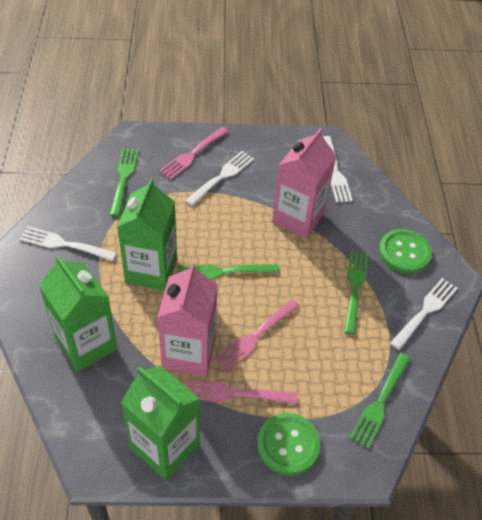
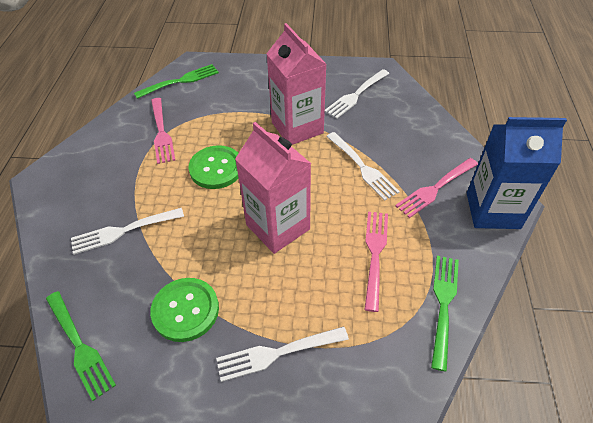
blue carton: 0 -> 1
green carton: 3 -> 0
green fork: 4 -> 3

